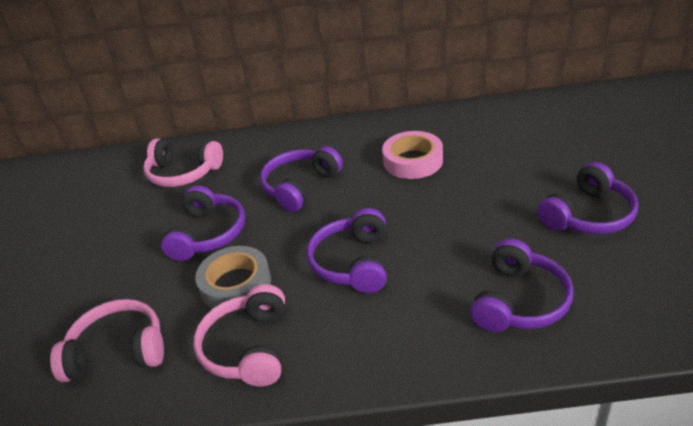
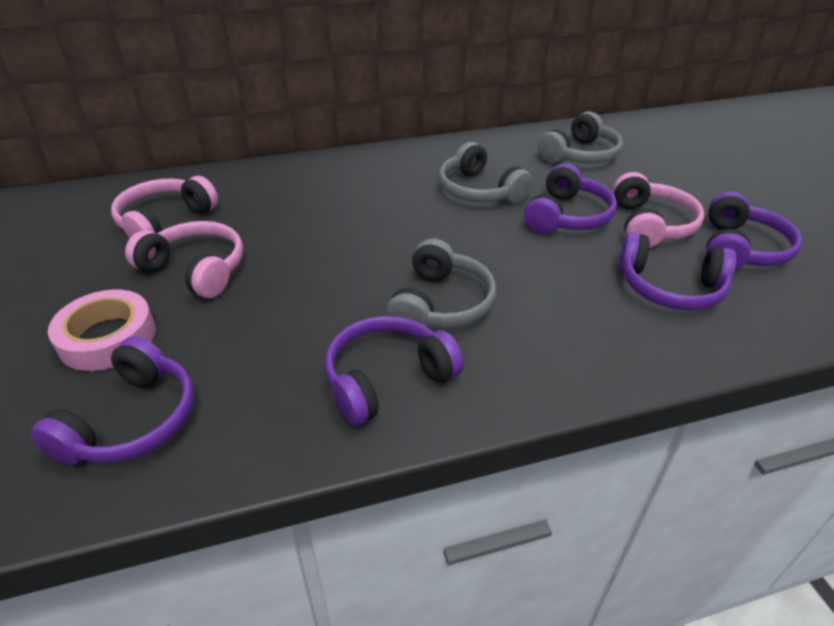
grey headphones: 0 -> 3
grey tape: 1 -> 0

